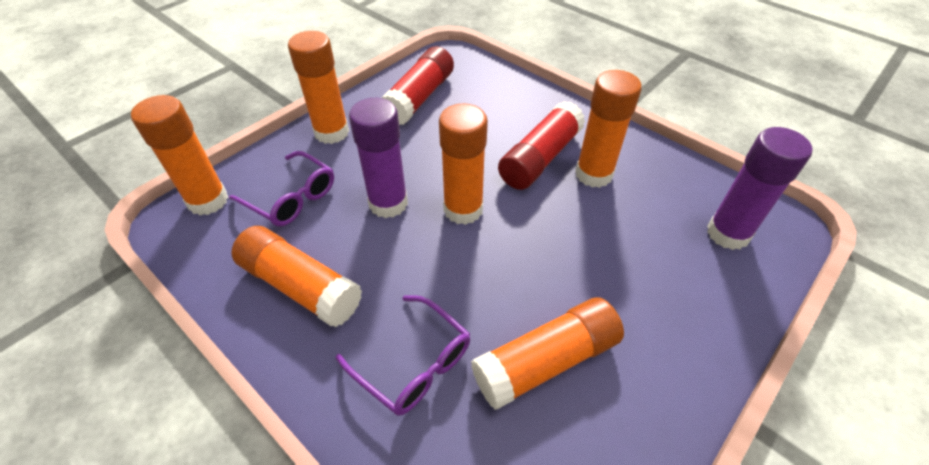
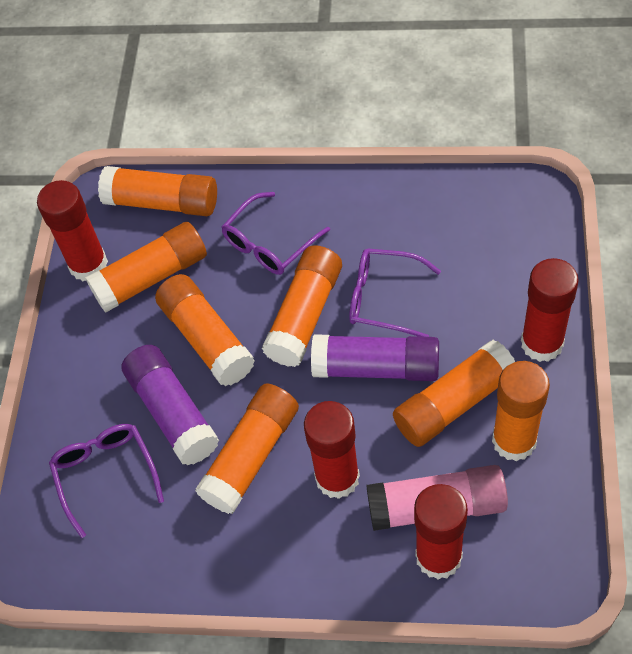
orange glue stick: 6 -> 7
pink glue stick: 0 -> 1
purple glasses: 2 -> 3
red glue stick: 2 -> 4

